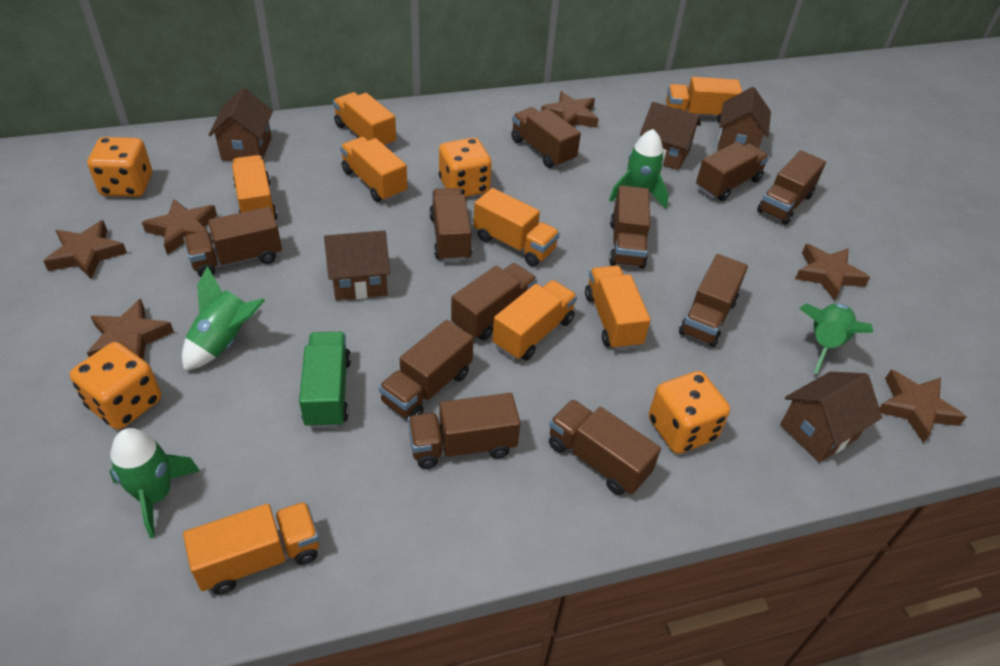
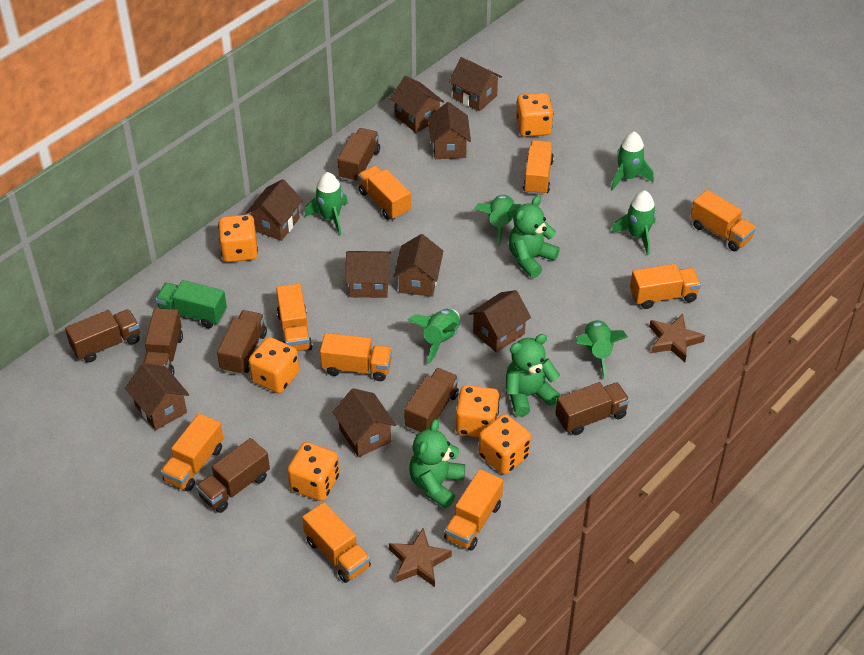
brown house: 5 -> 9
brown star: 6 -> 2
brown truck: 11 -> 7
green rocket: 4 -> 6
green teddy bear: 0 -> 3
orange dice: 4 -> 6
orange truck: 8 -> 9

